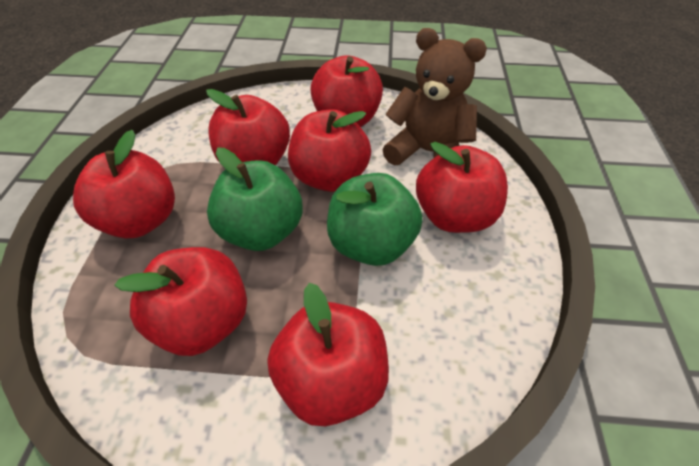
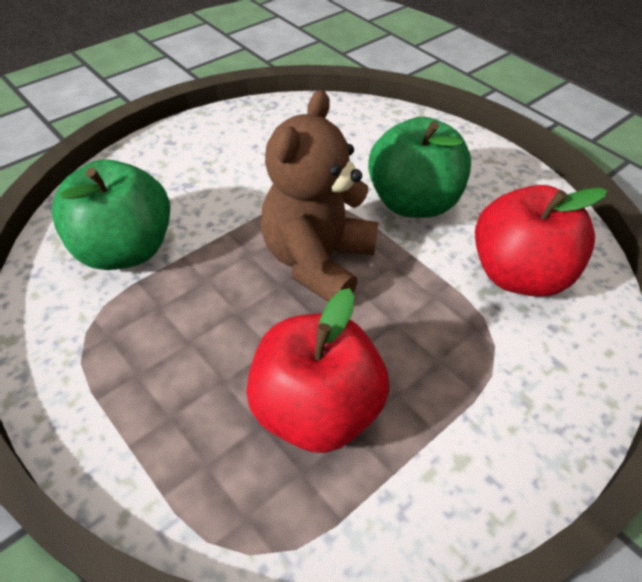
red apple: 7 -> 2

